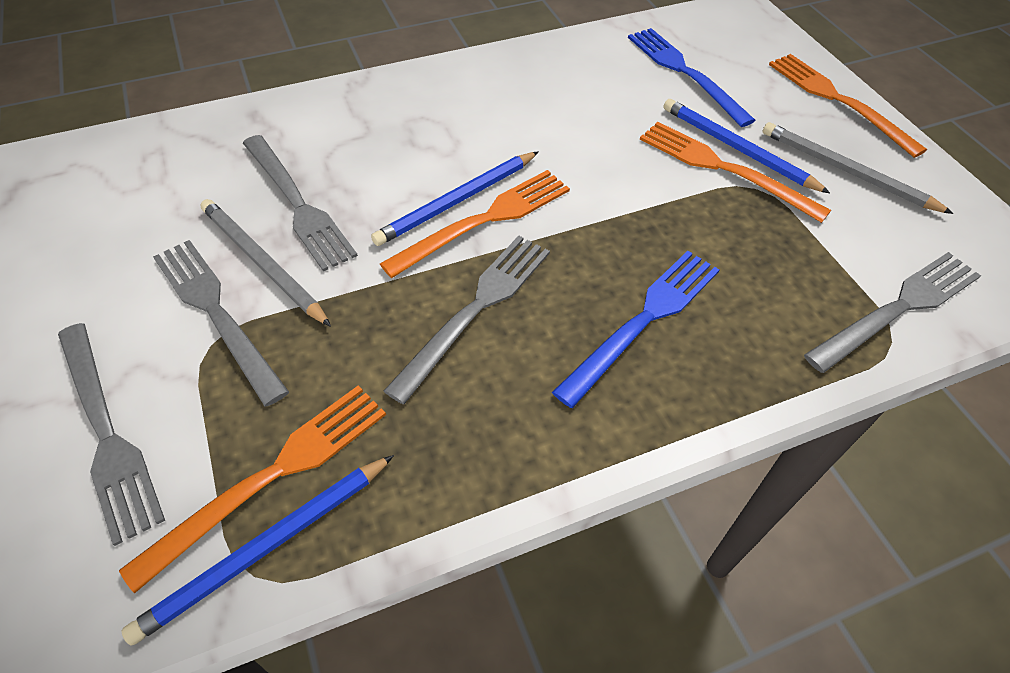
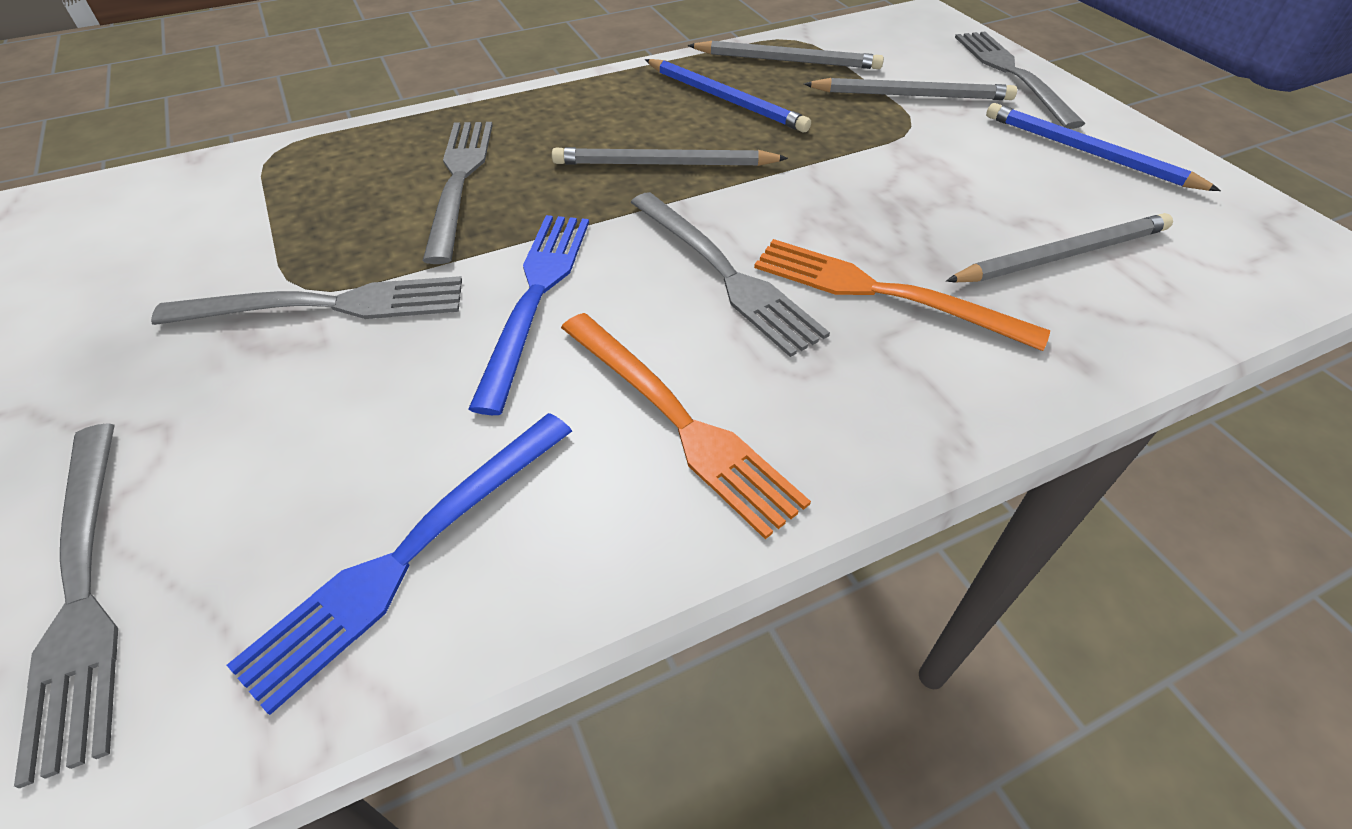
blue pencil: 3 -> 2
grey pencil: 2 -> 4
orange fork: 4 -> 2

